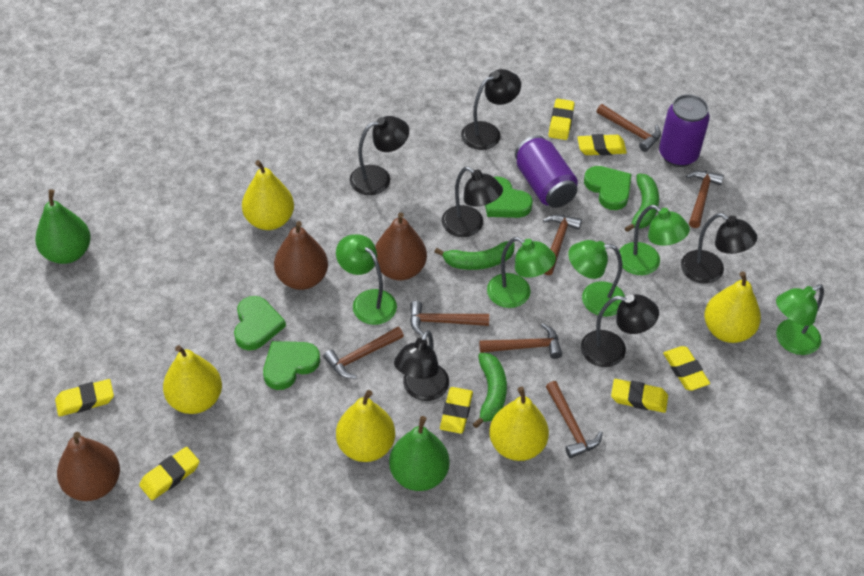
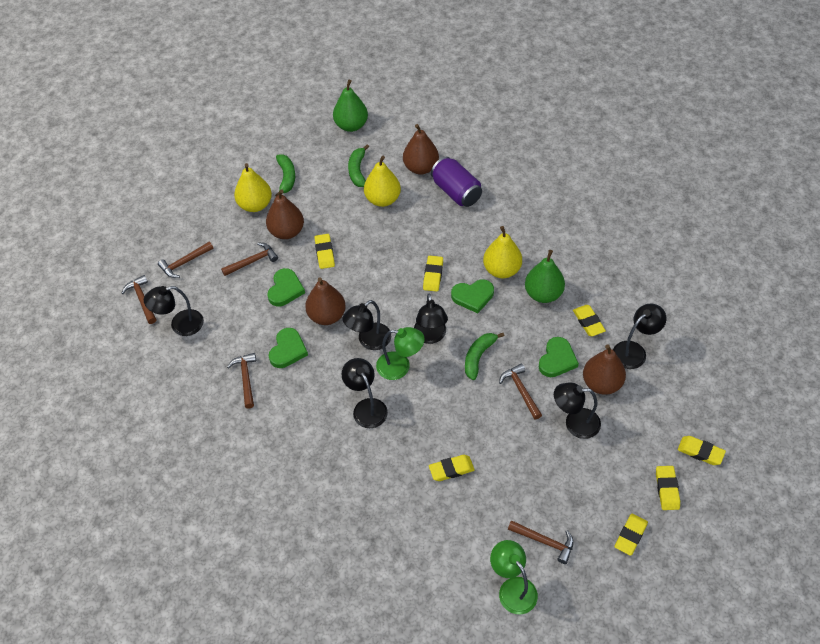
brown hammer: 7 -> 6
brown pear: 3 -> 4
green lamp: 5 -> 2
purple can: 2 -> 1
yellow pear: 5 -> 3

